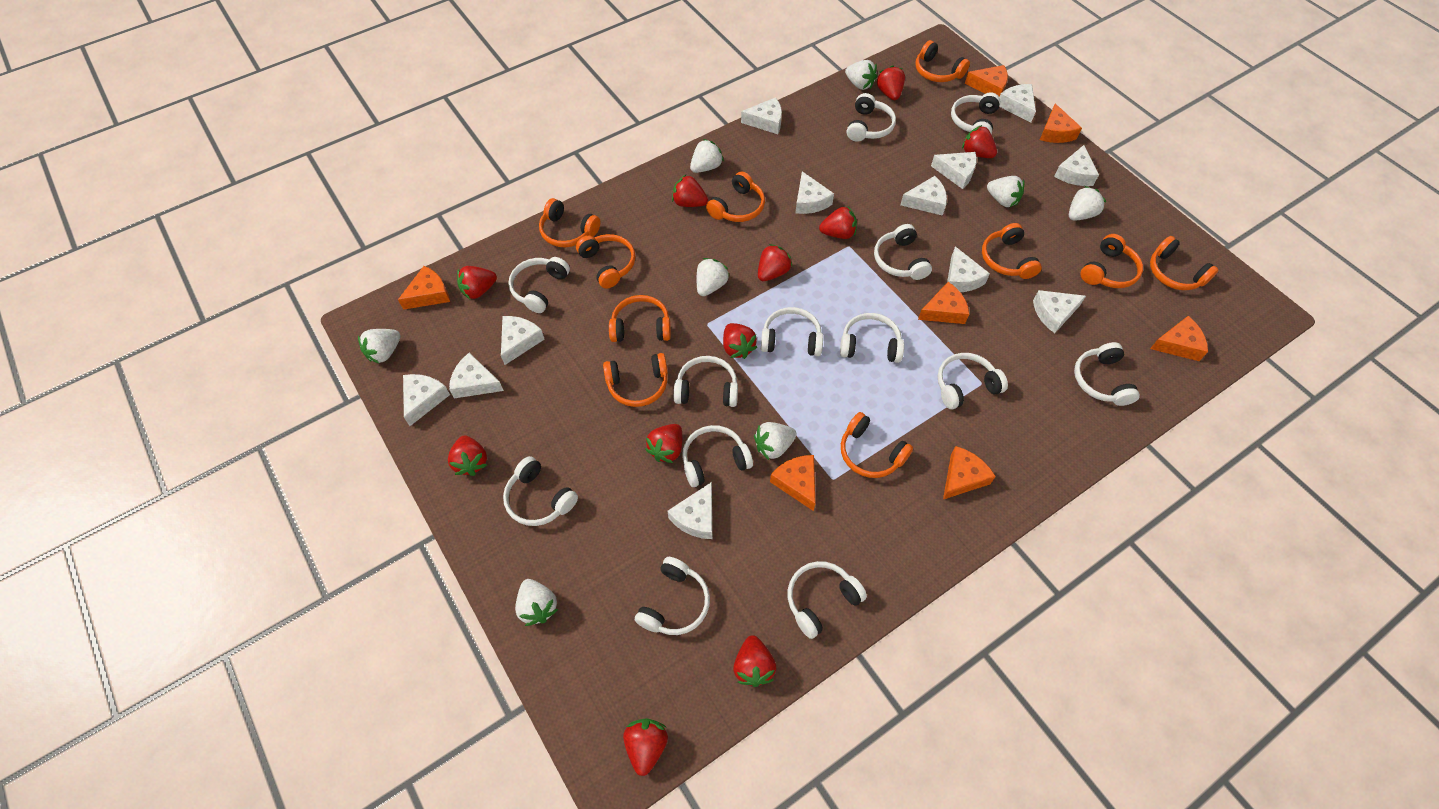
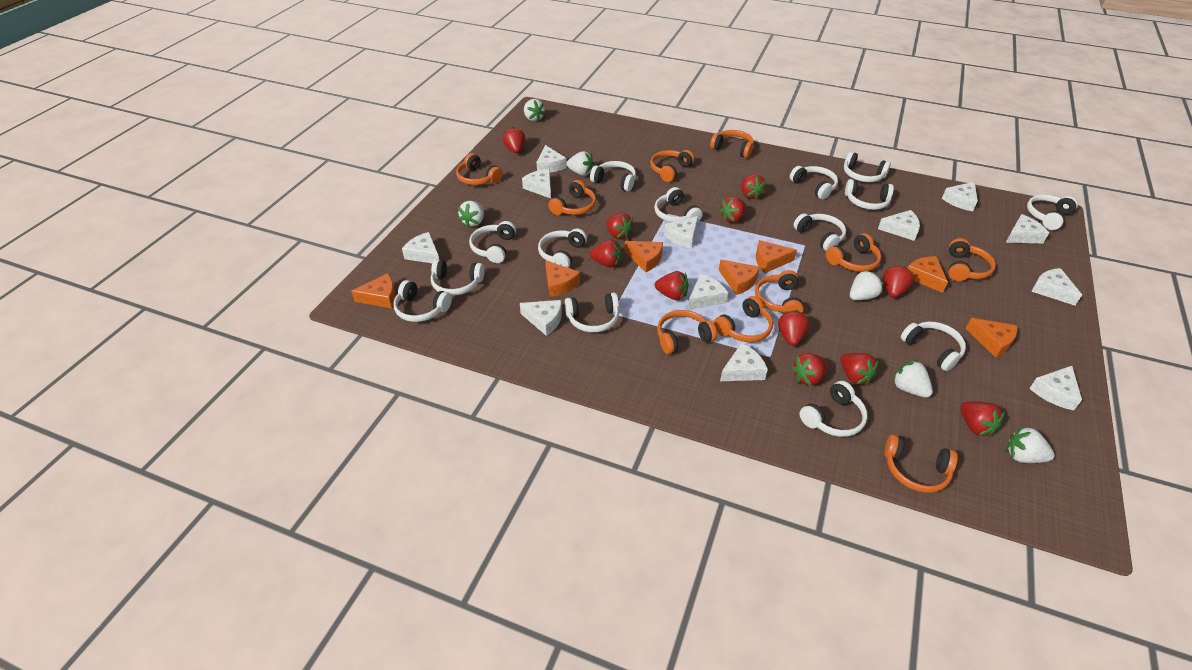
white headphones: 13 -> 14
white strawberry: 8 -> 6

